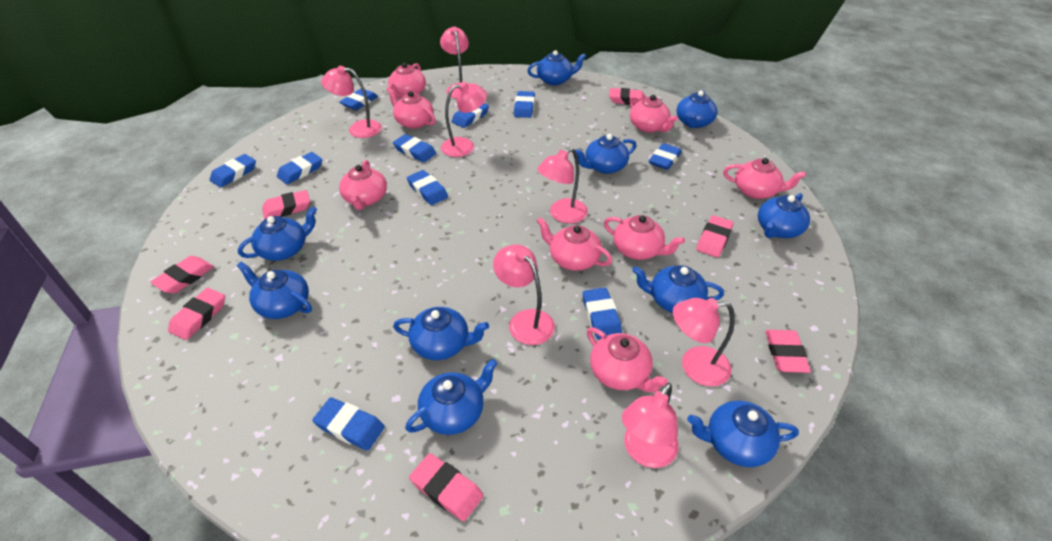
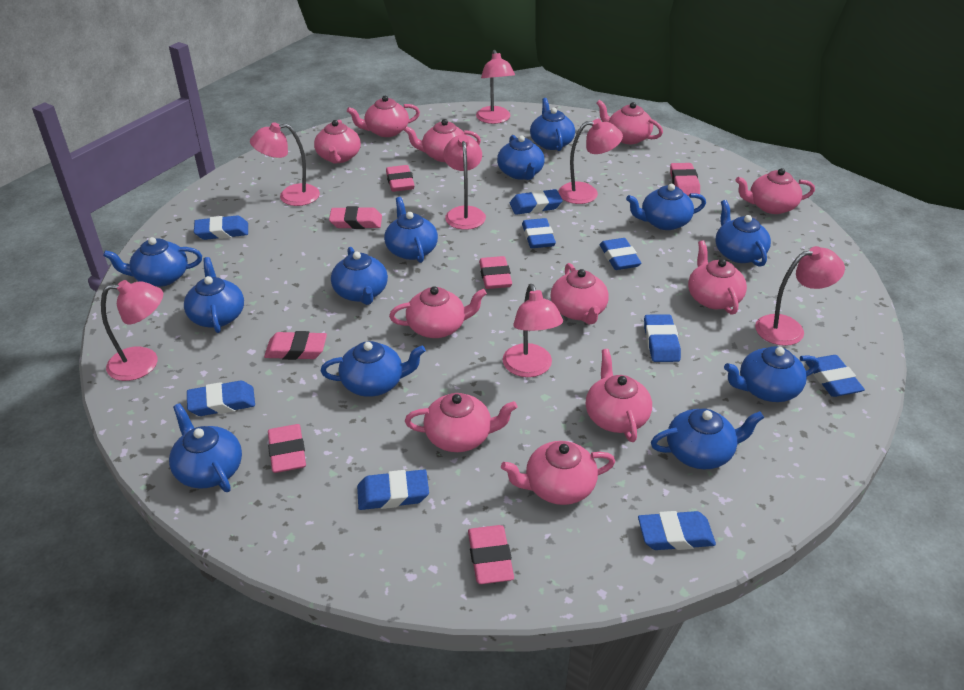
blue eraser: 10 -> 9
blue teapot: 10 -> 12
pink teapot: 8 -> 11

